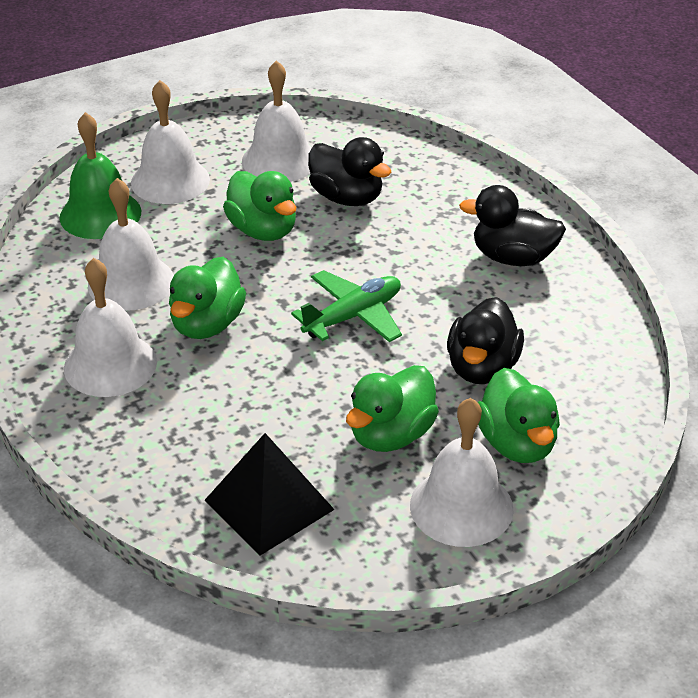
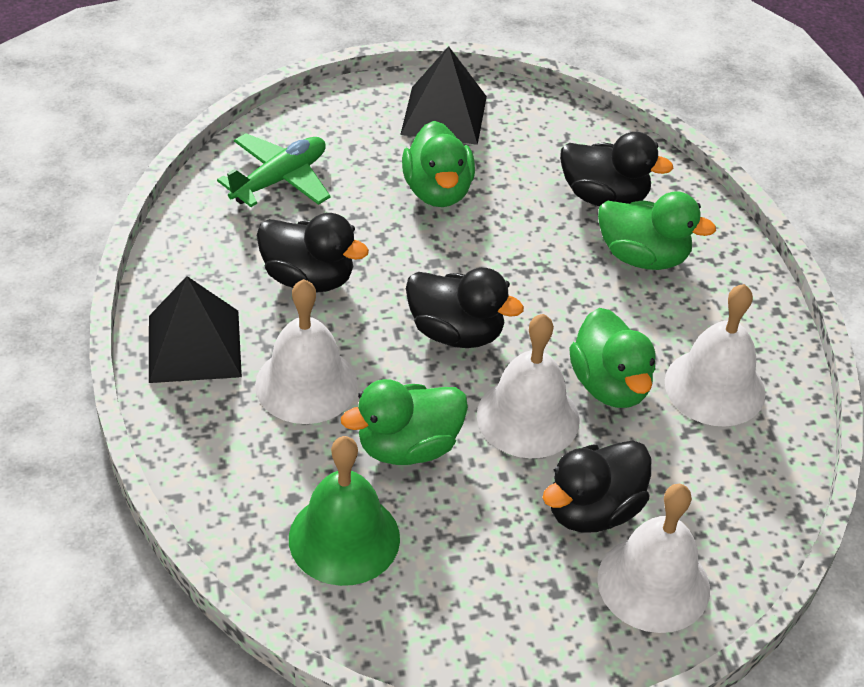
black duck: 3 -> 4
black pyramid: 1 -> 2
white bell: 5 -> 4

